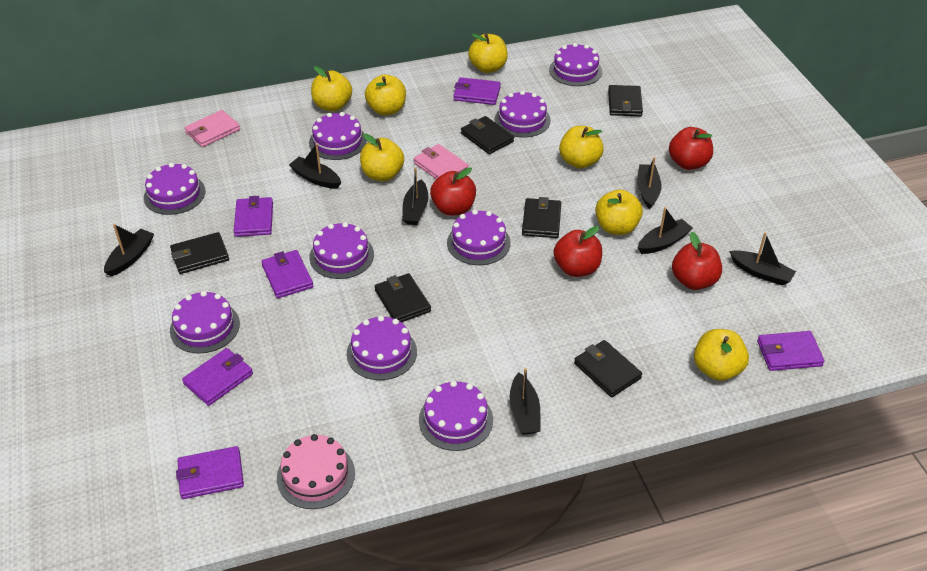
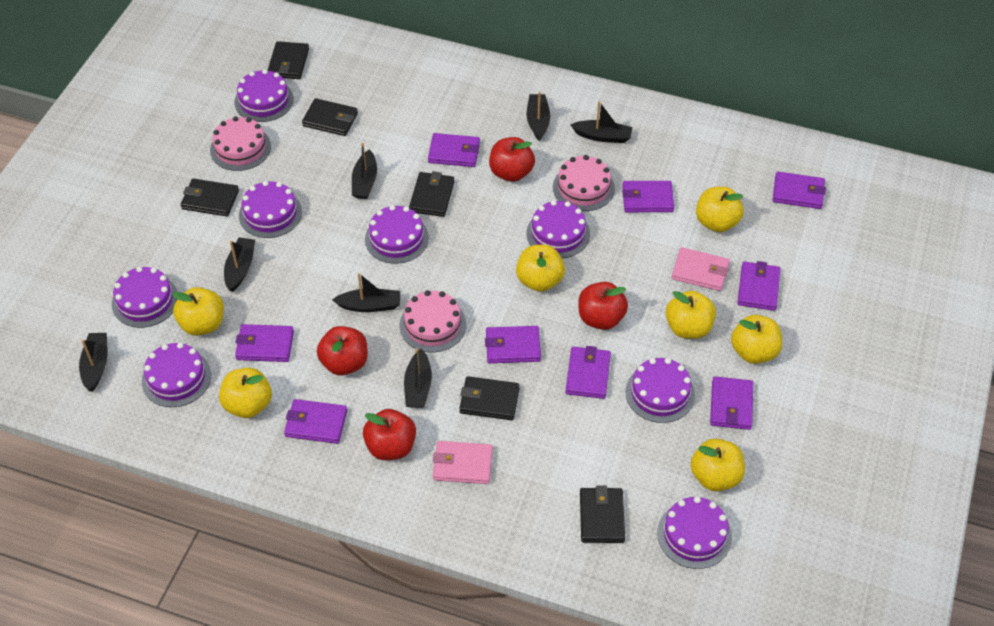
pink cake: 1 -> 3
purple cake: 9 -> 8
purple wallet: 6 -> 9

